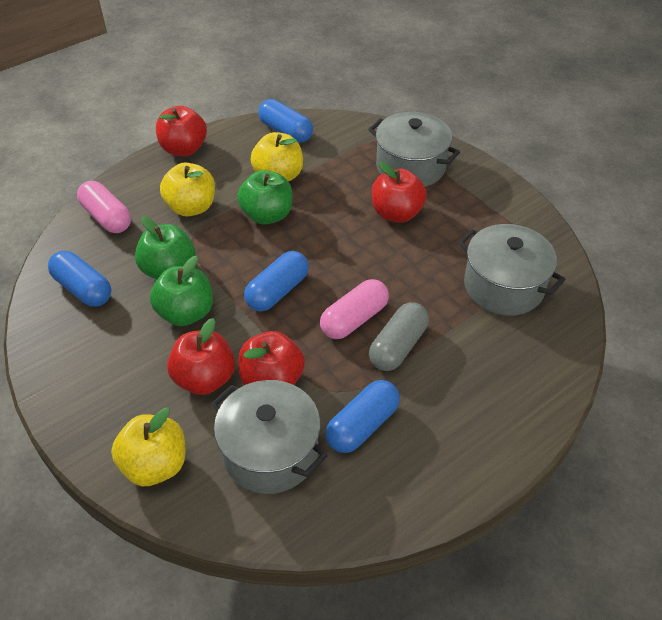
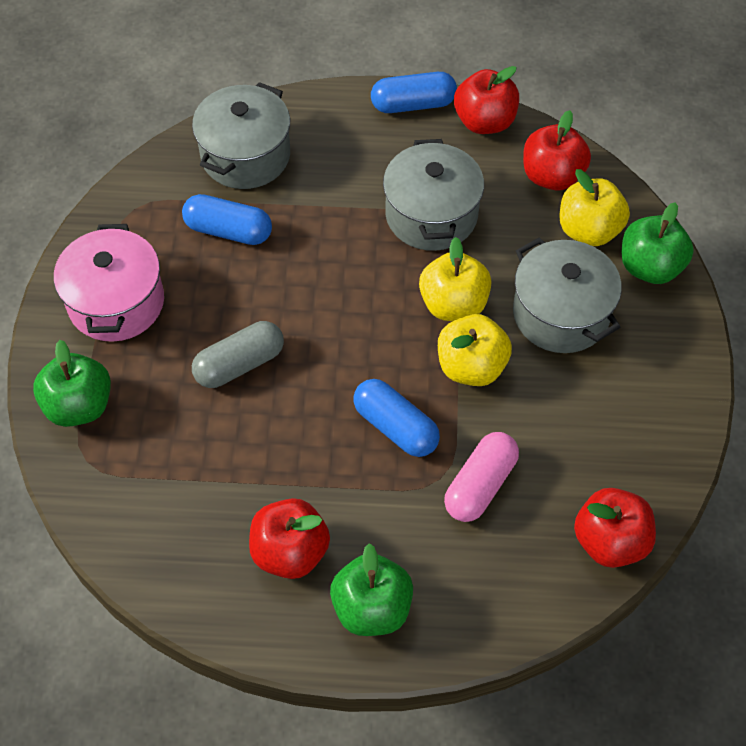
blue capsule: 4 -> 3
pink capsule: 2 -> 1
pink pot: 0 -> 1

